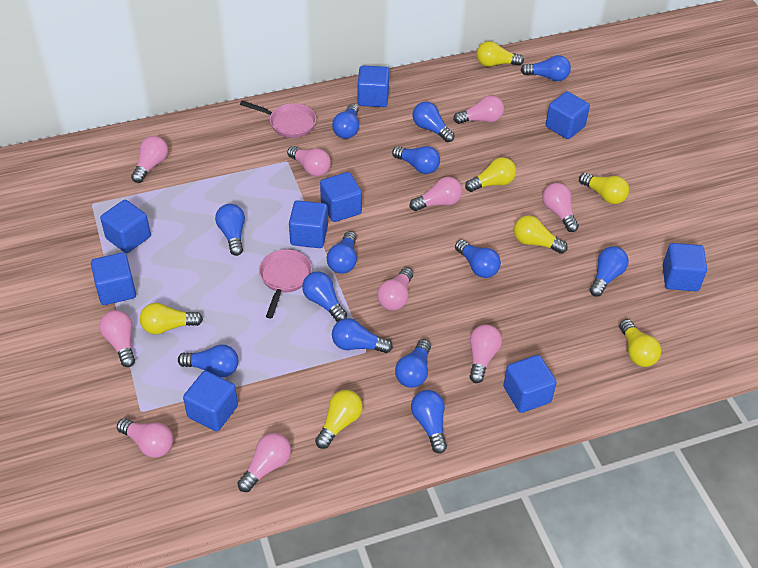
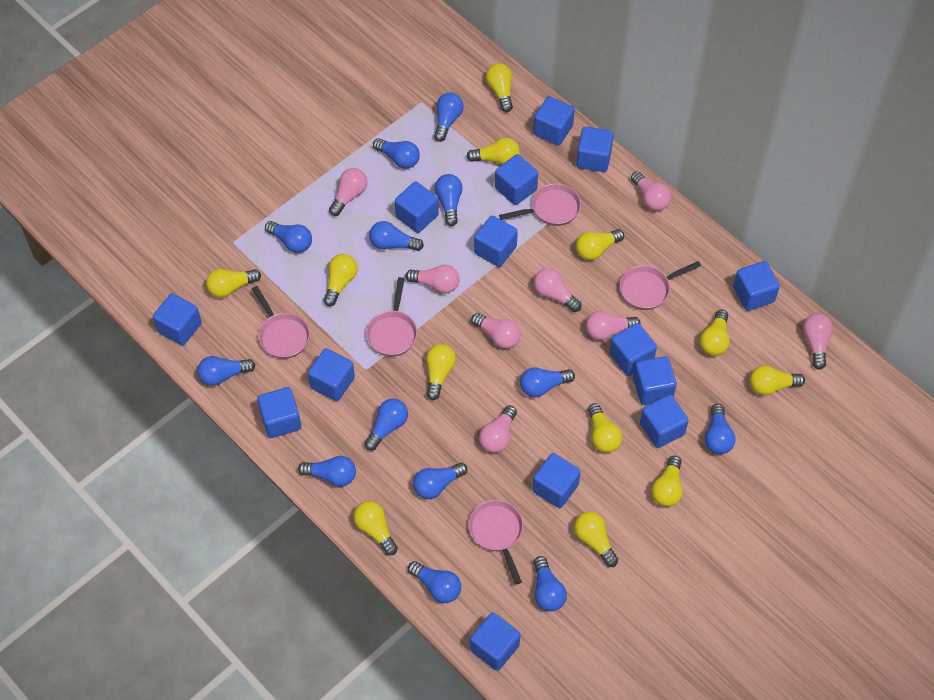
blue cube: 9 -> 14
pink light bulb: 10 -> 8
pink pan: 2 -> 5
yellow light bulb: 7 -> 12

